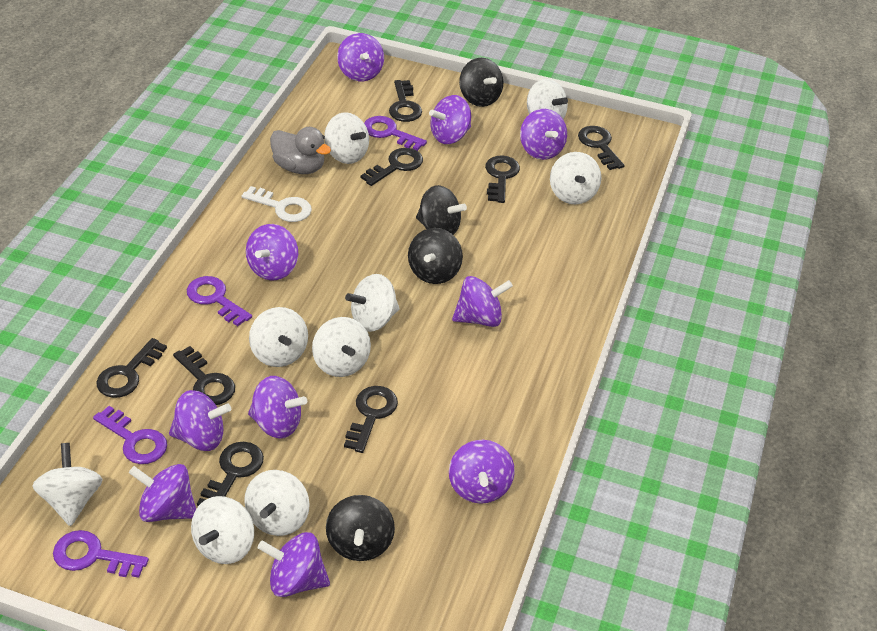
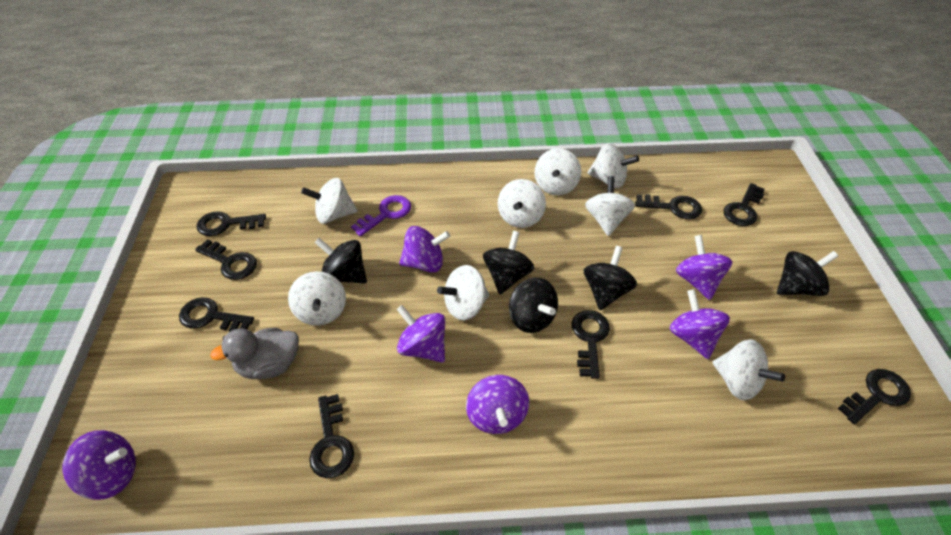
black spinning top: 4 -> 5
purple key: 4 -> 1
purple spinning top: 10 -> 6
white key: 1 -> 0
white spinning top: 9 -> 8

